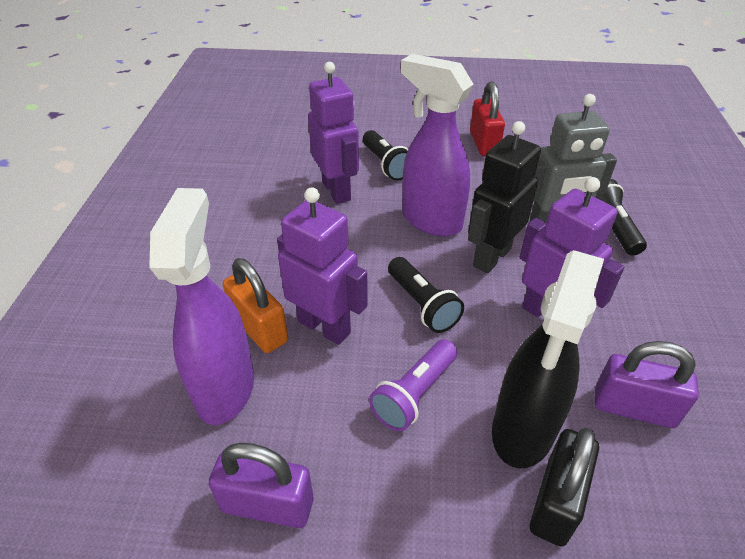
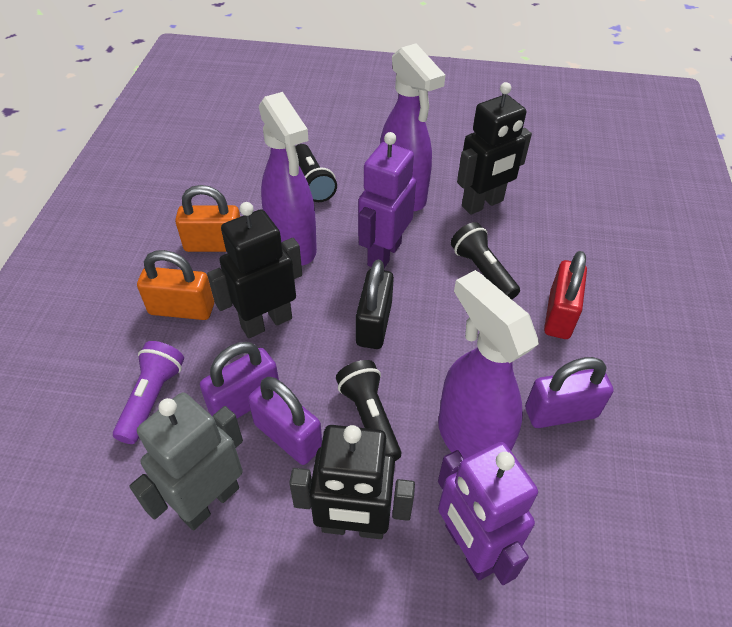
black robot: 1 -> 3
black spray bottle: 1 -> 0
orange padlock: 1 -> 2
purple padlock: 2 -> 3
purple robot: 3 -> 2
purple spray bottle: 2 -> 3

